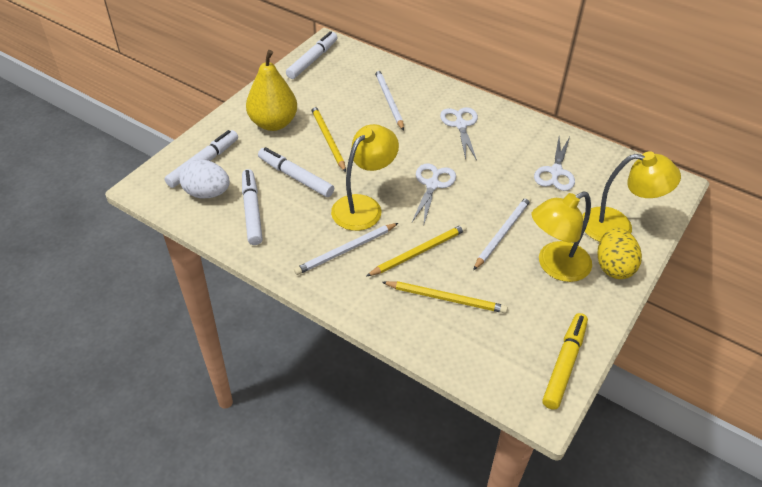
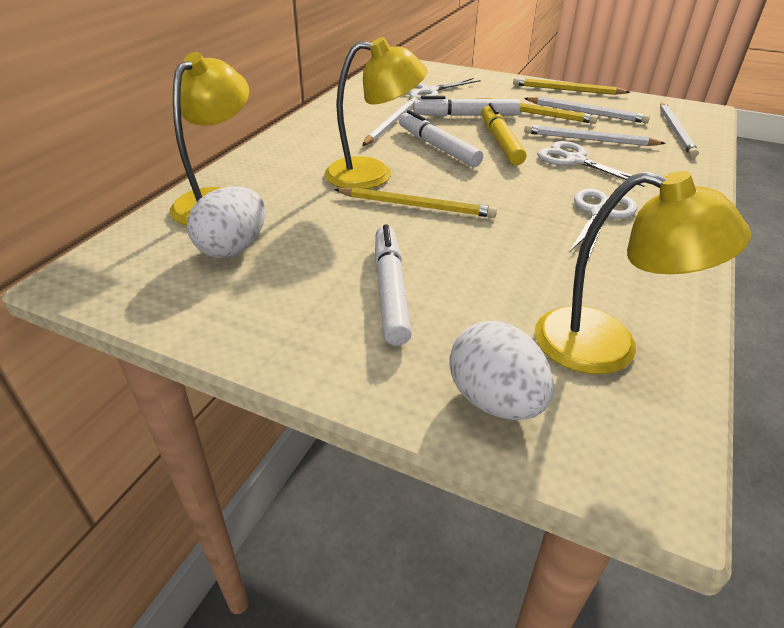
white egg: 1 -> 2
white marker: 4 -> 3
white pencil: 3 -> 4
yellow egg: 1 -> 0
yellow pear: 1 -> 0

